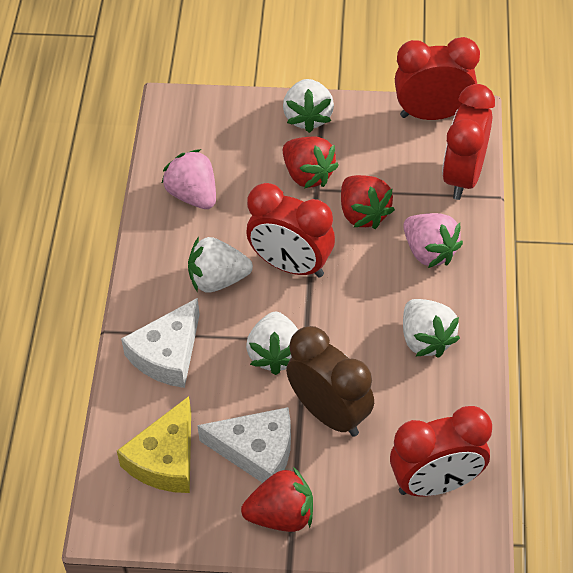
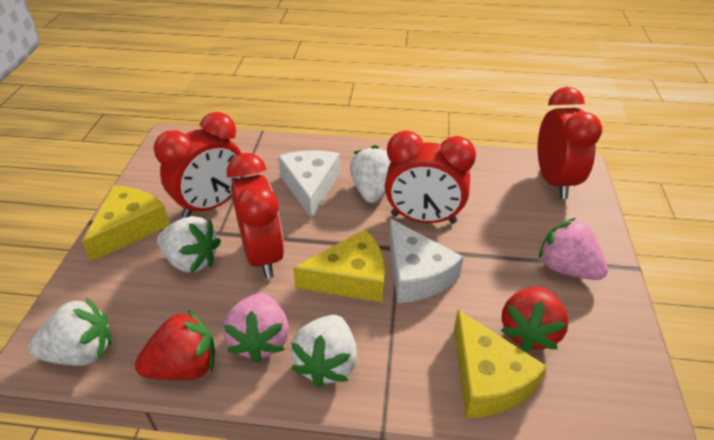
brown clock: 1 -> 0
red strawberry: 3 -> 2
yellow cheese: 1 -> 3

